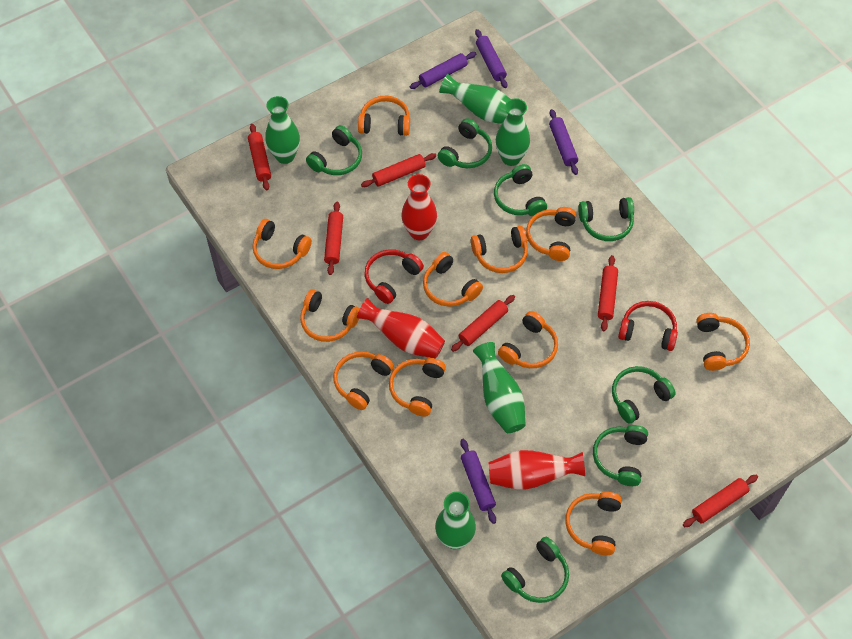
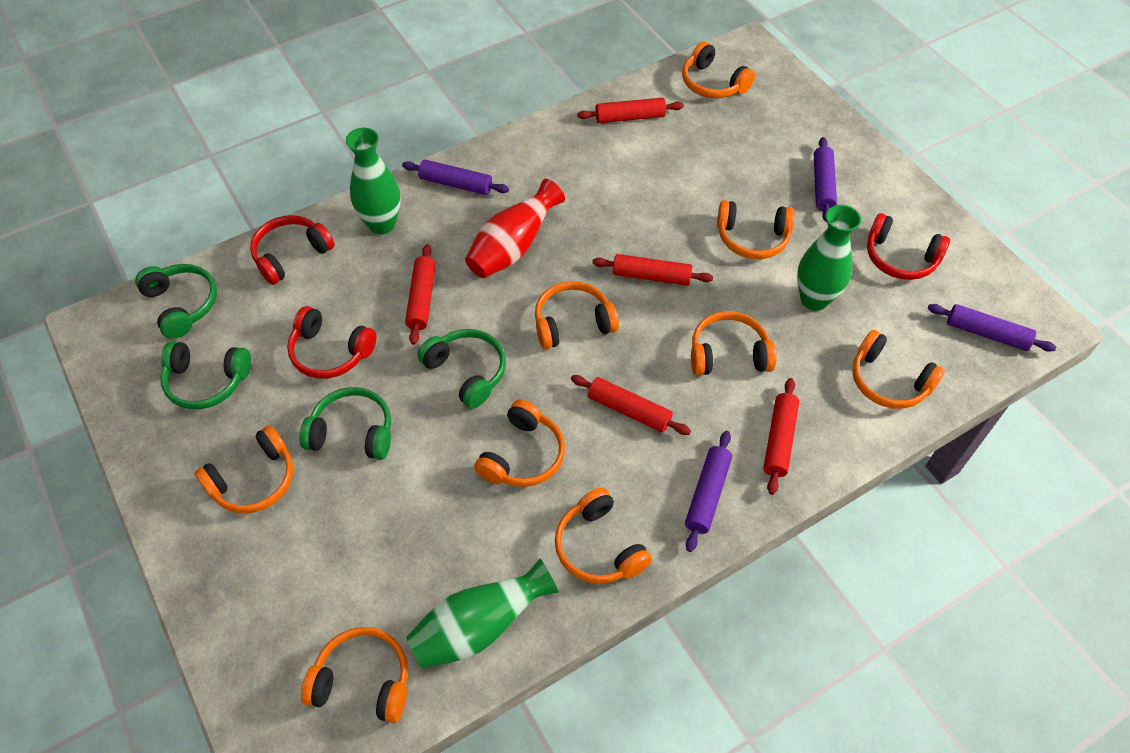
green headphones: 7 -> 4
green vase: 5 -> 3
orange headphones: 11 -> 9
red headphones: 2 -> 3
red rolling pin: 6 -> 5
red vase: 3 -> 1

